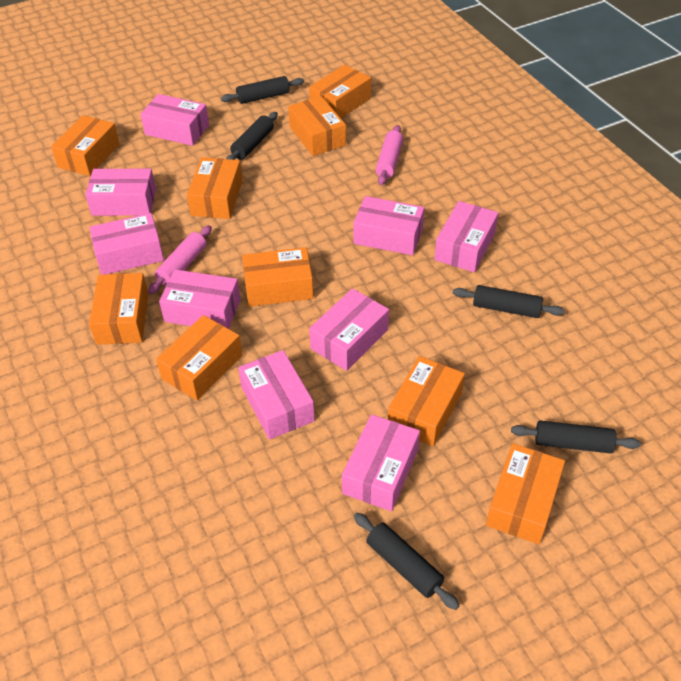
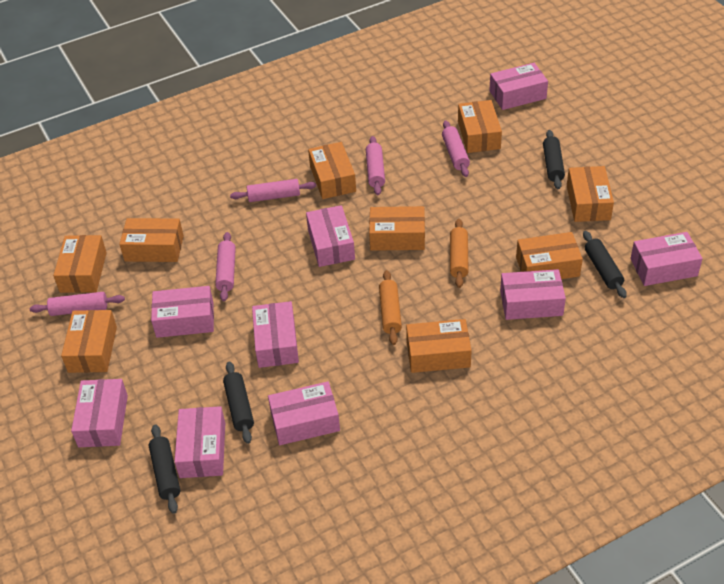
black rolling pin: 5 -> 4
orange rolling pin: 0 -> 2
pink rolling pin: 2 -> 5

